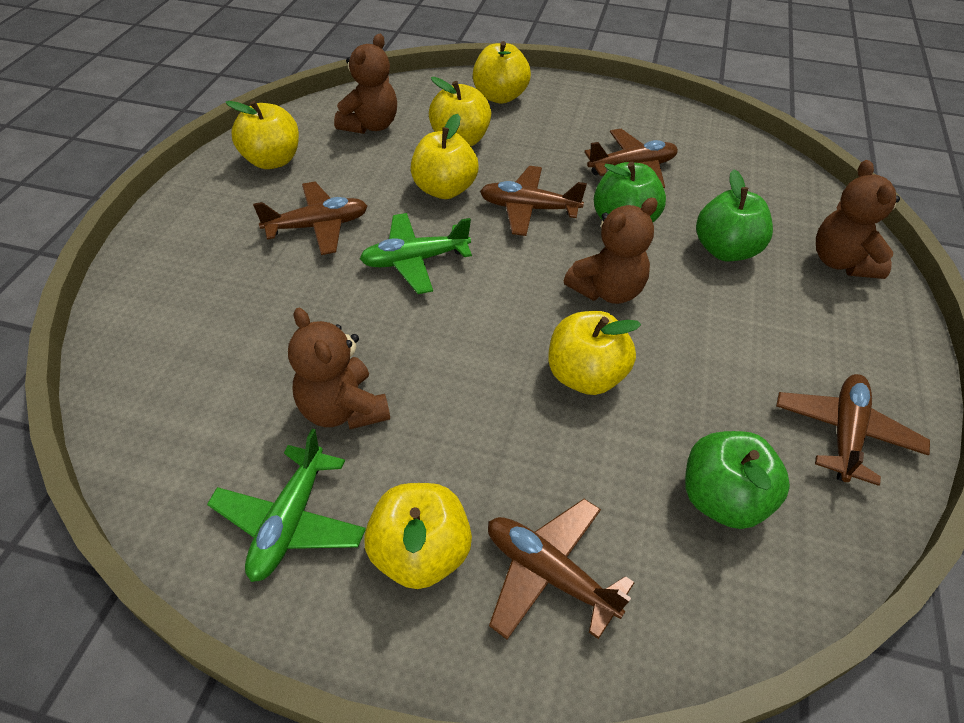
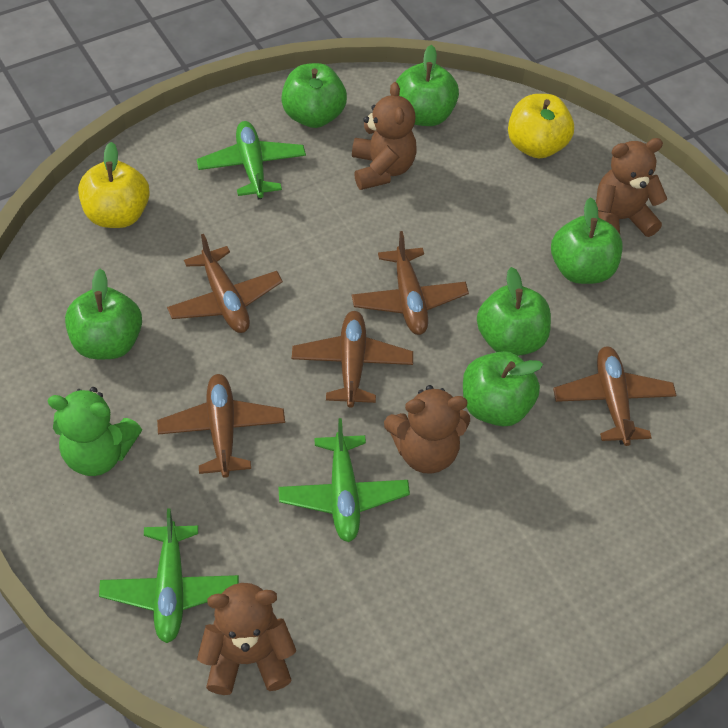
green apple: 3 -> 6
green plane: 2 -> 3
green teddy bear: 0 -> 1
yellow apple: 6 -> 2

